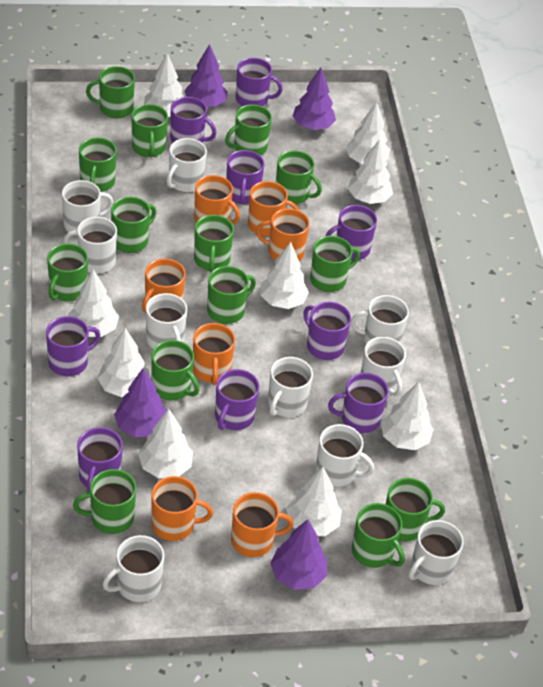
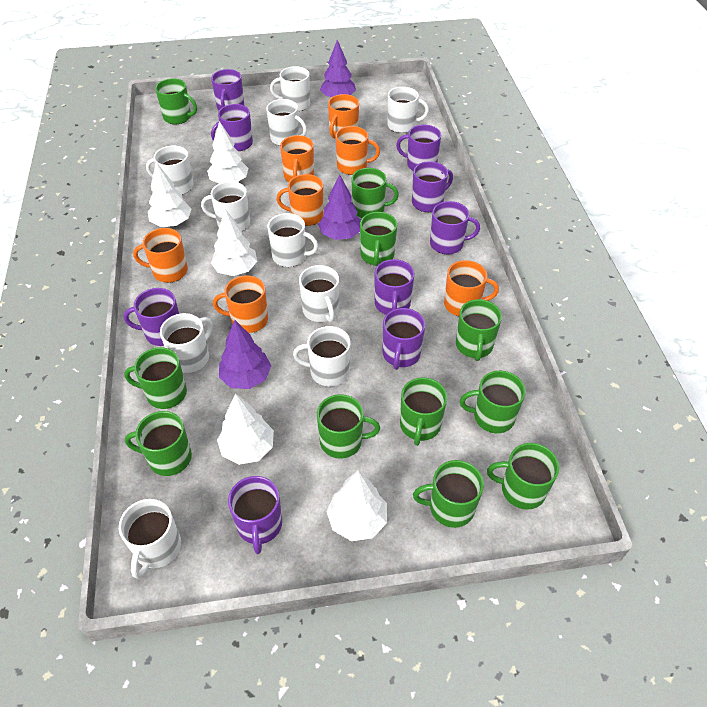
green mug: 14 -> 11
purple tree: 4 -> 3
white tree: 9 -> 5

